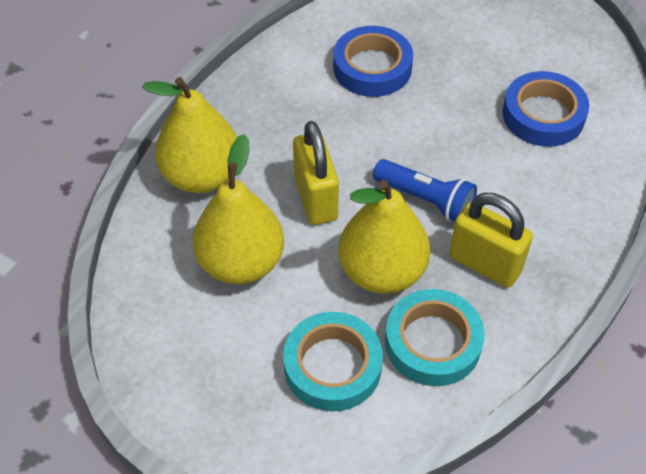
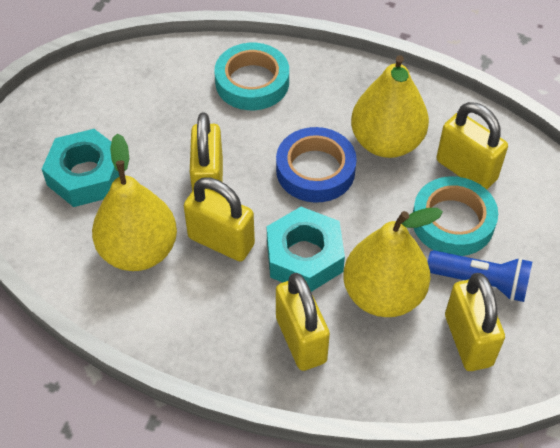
blue tape: 2 -> 1
turquoise nut: 0 -> 2
yellow padlock: 2 -> 5

